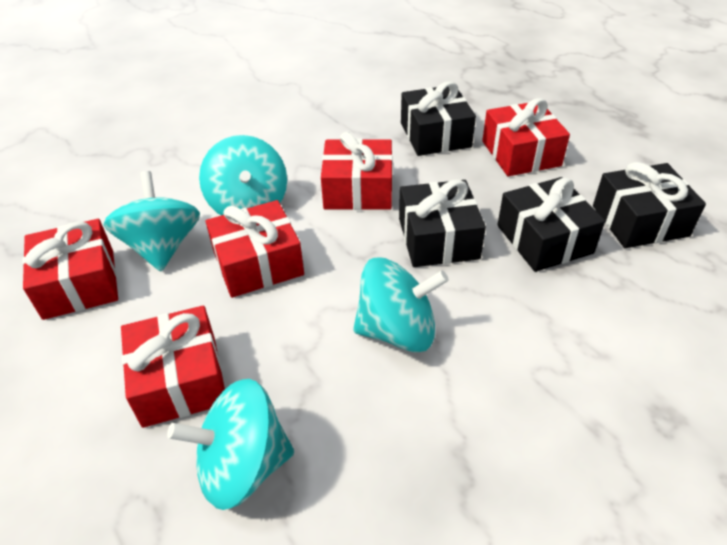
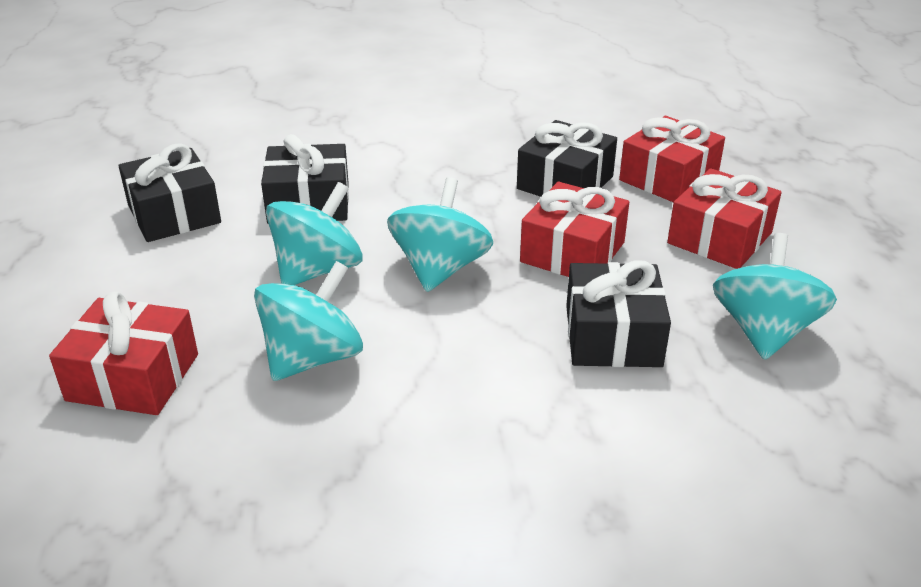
red gift: 5 -> 4

